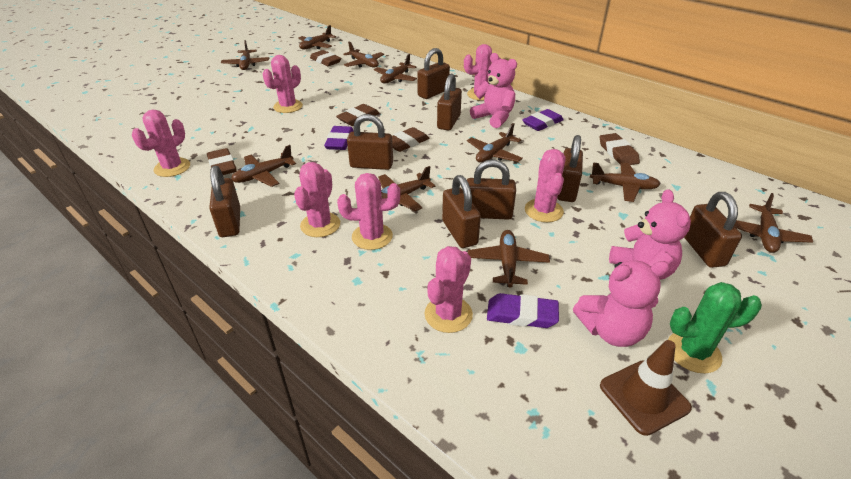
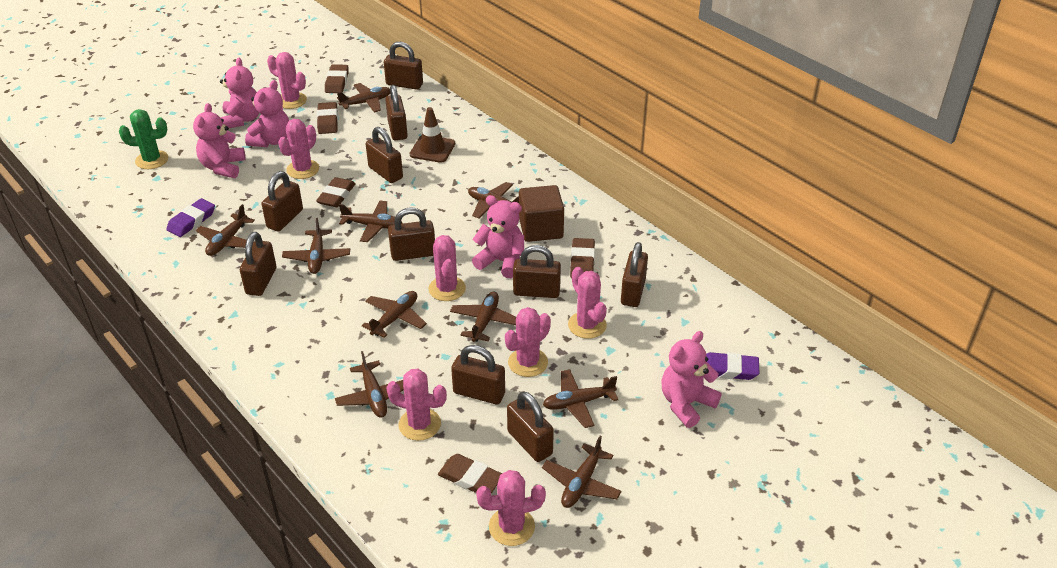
brown cube: 0 -> 1
brown padlock: 8 -> 10
pink teddy bear: 3 -> 5
purple eraser: 3 -> 2

